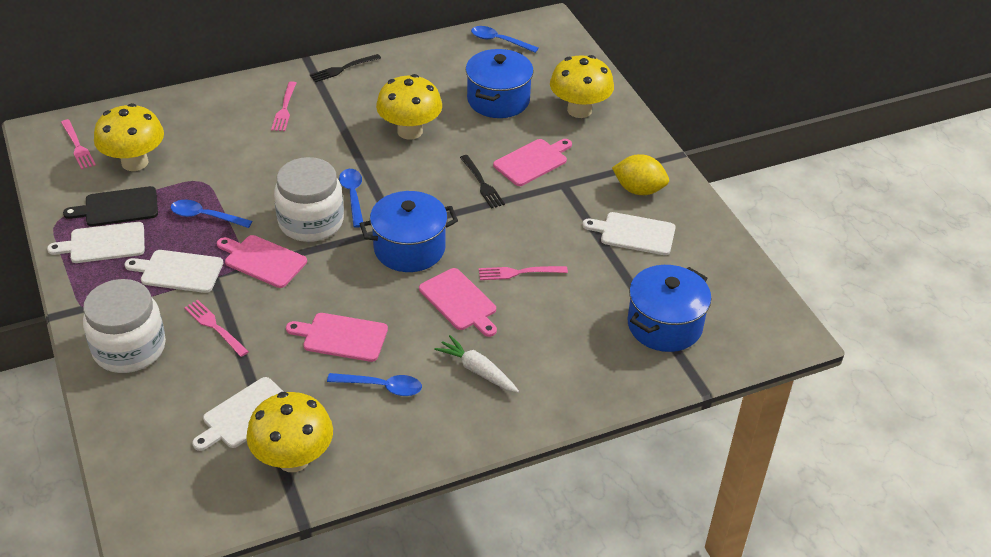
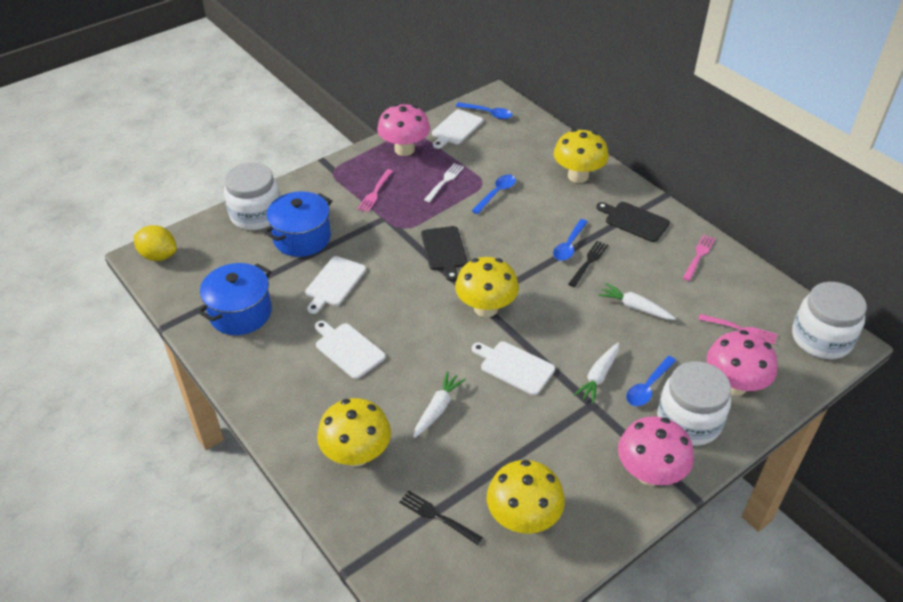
black cutting board: 1 -> 2
blue pot: 3 -> 2
pink cutting board: 4 -> 0
pink fork: 4 -> 3
pink mushroom: 0 -> 3
white carrot: 1 -> 3
white fork: 0 -> 1
white jar: 2 -> 3

